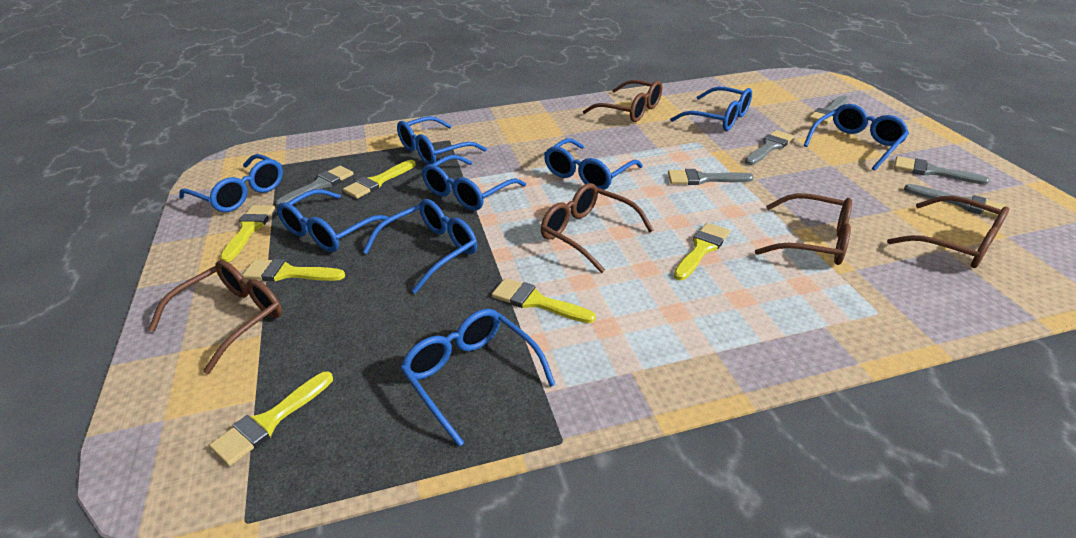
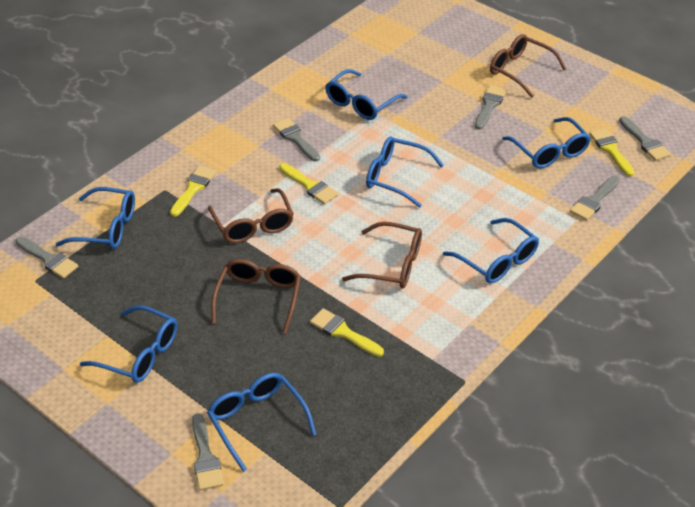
blue glasses: 9 -> 7
brown glasses: 5 -> 4
yellow brush: 6 -> 4

